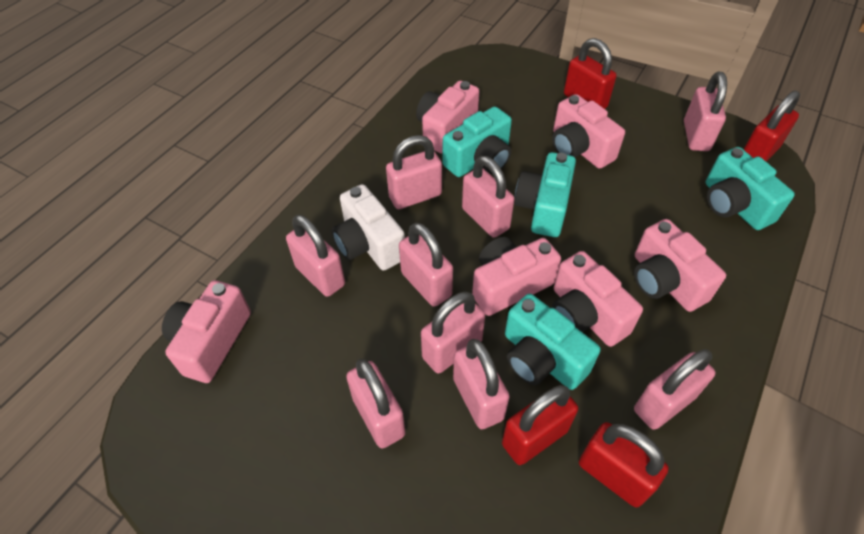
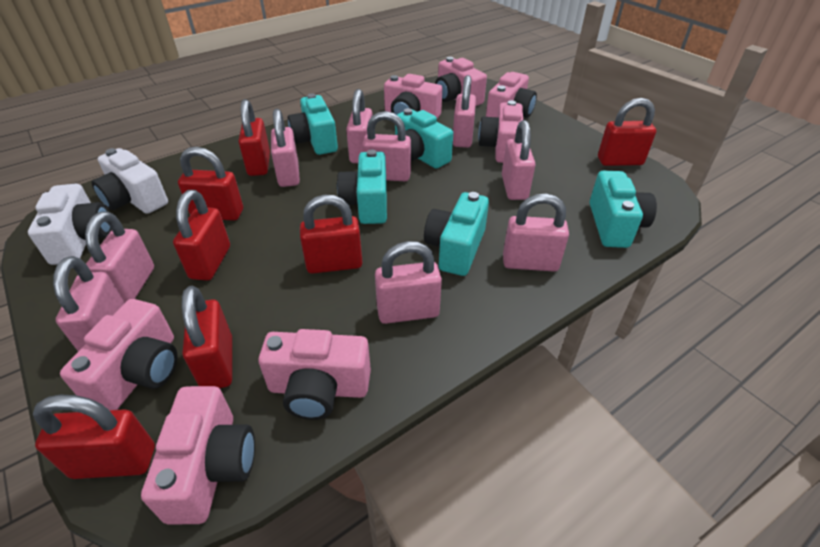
pink camera: 6 -> 7
red padlock: 4 -> 7
turquoise camera: 4 -> 5
white camera: 1 -> 2

